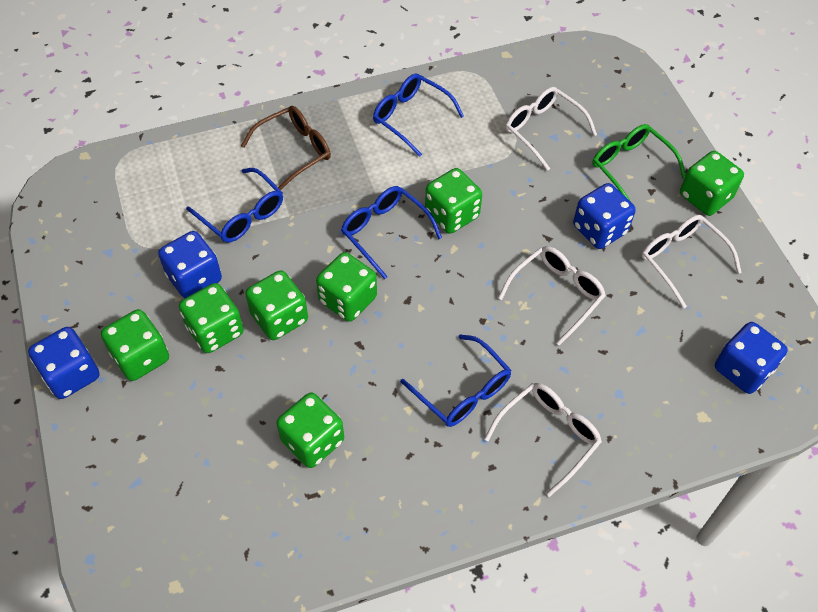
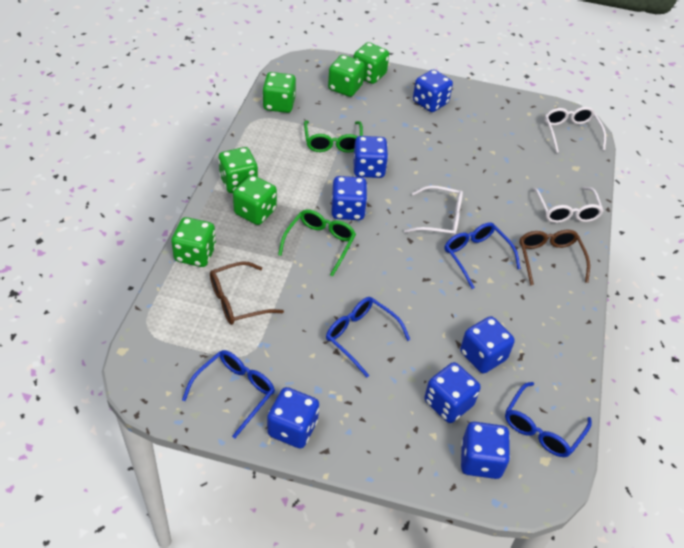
blue dice: 4 -> 7
brown glasses: 1 -> 2
green dice: 7 -> 6
green glasses: 1 -> 2
white glasses: 4 -> 3

